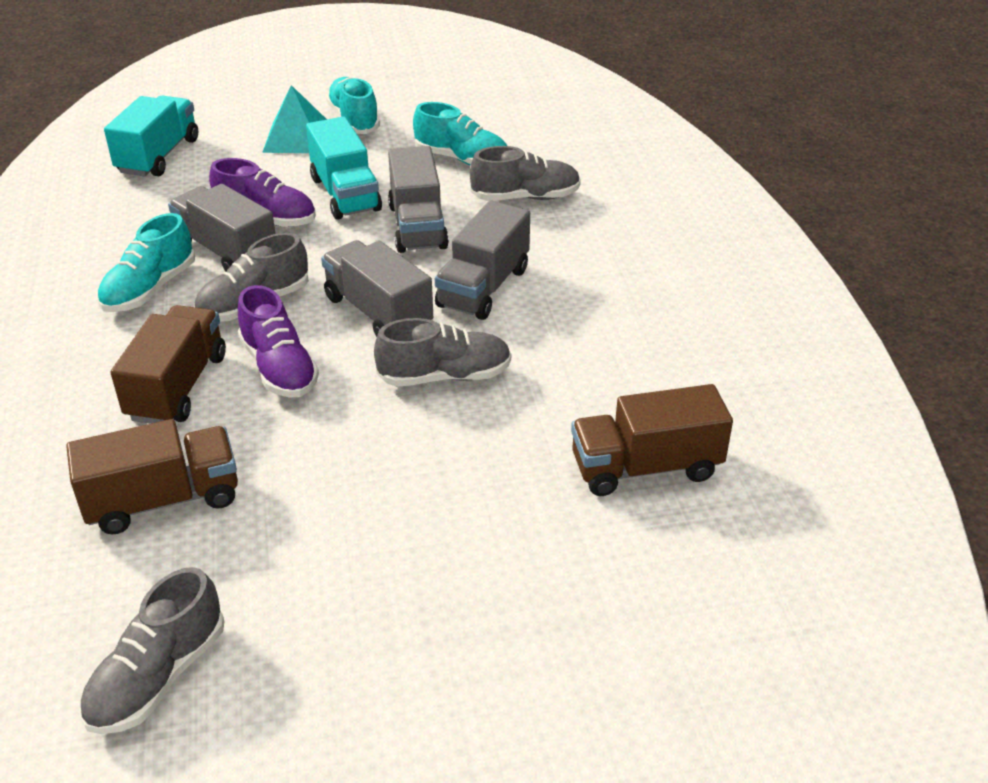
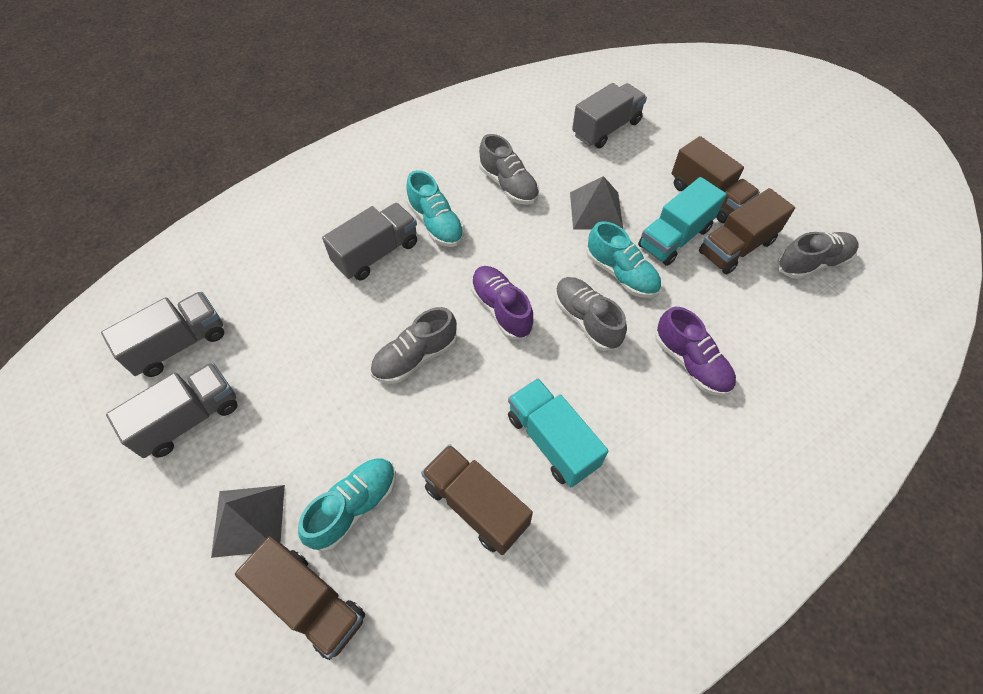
brown truck: 3 -> 4
grey pyramid: 0 -> 2
turquoise pyramid: 1 -> 0

